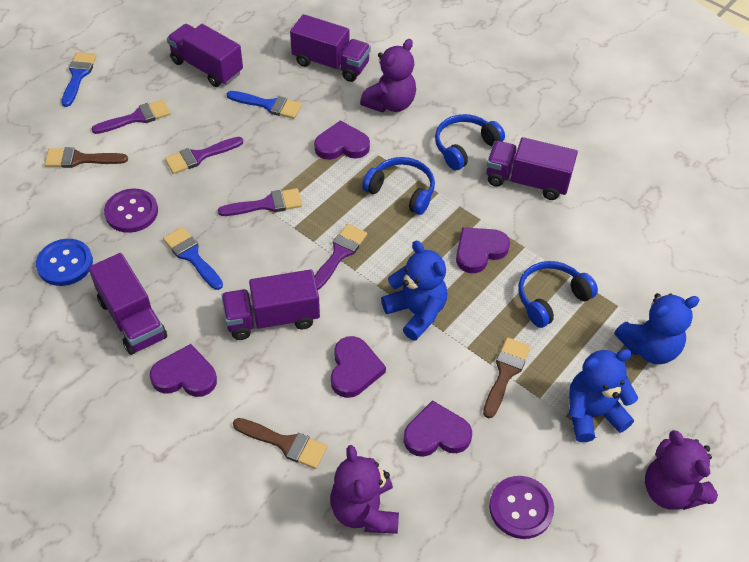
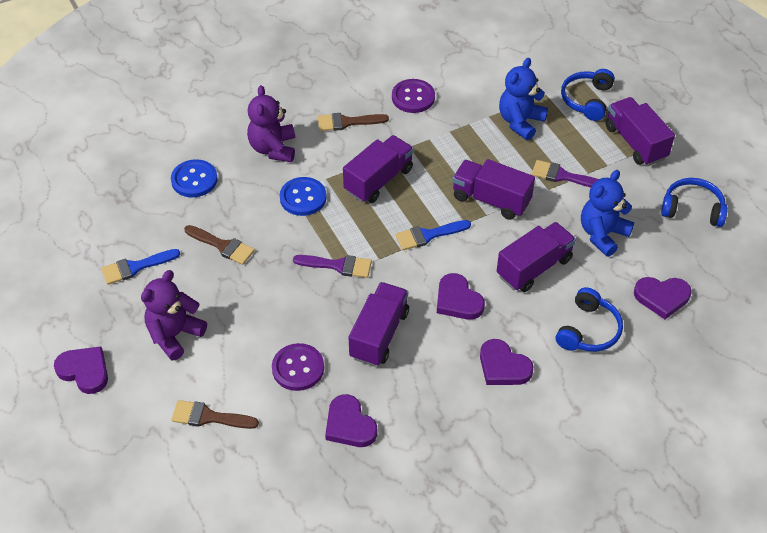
blue brush: 3 -> 2
blue button: 1 -> 2
blue teddy bear: 3 -> 2
purple brush: 4 -> 2
purple teddy bear: 3 -> 2

